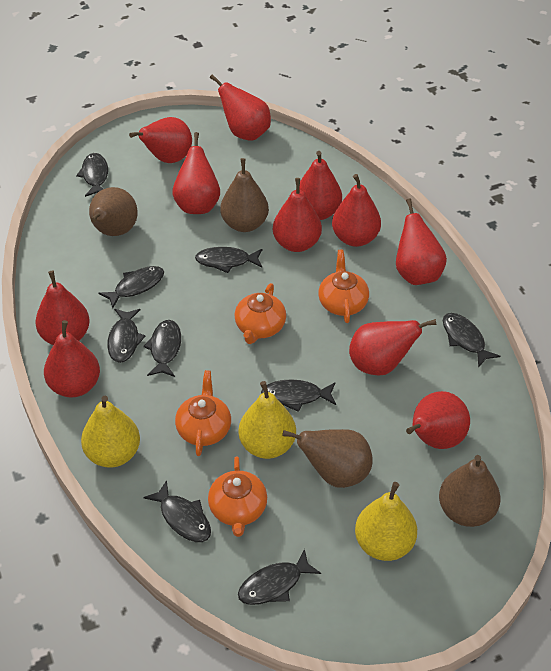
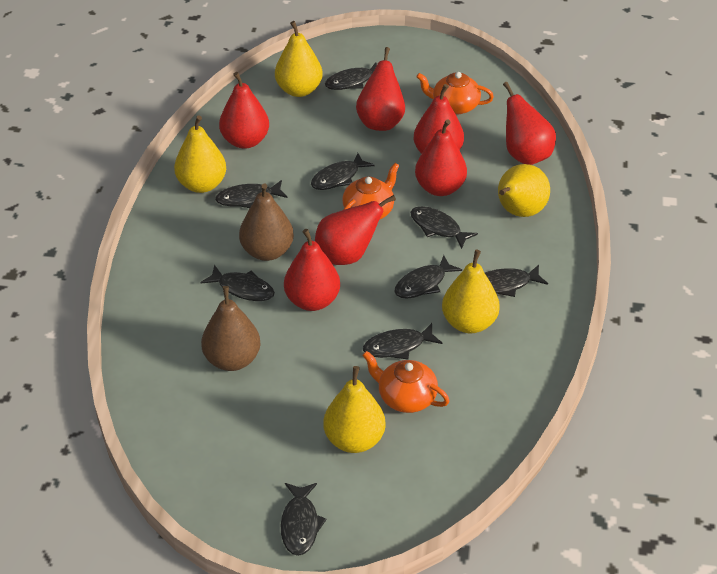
brown pear: 4 -> 2
orange teapot: 4 -> 3
red pear: 11 -> 7
yellow pear: 3 -> 5

